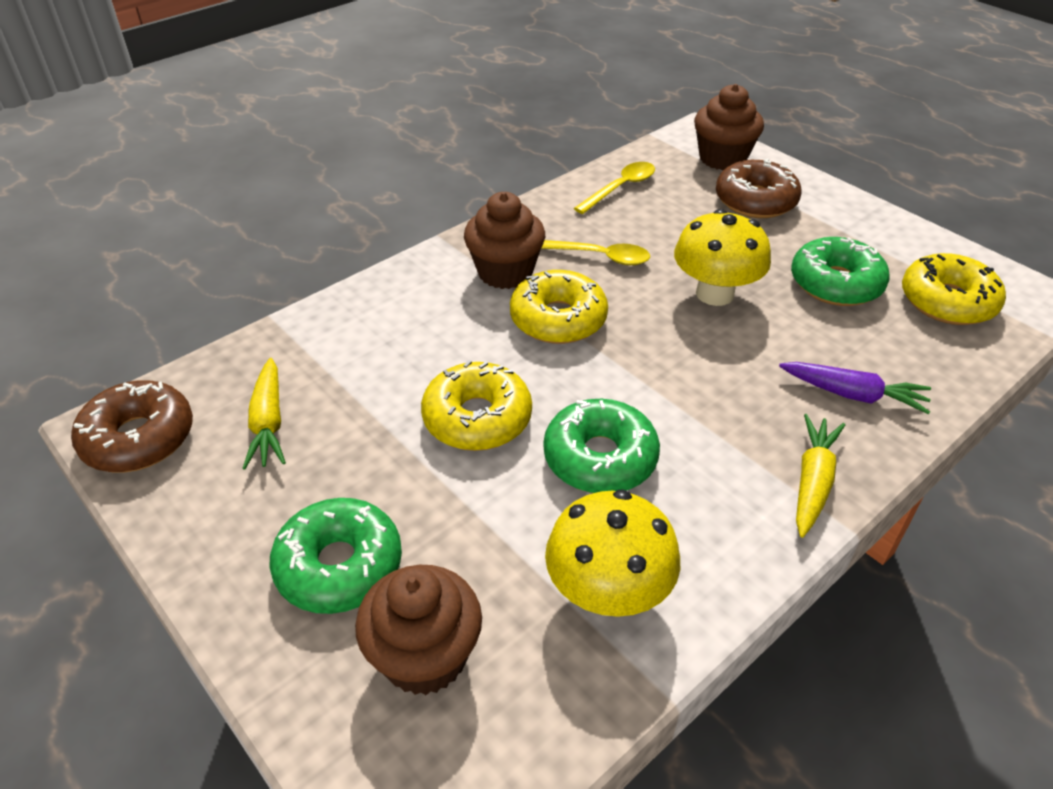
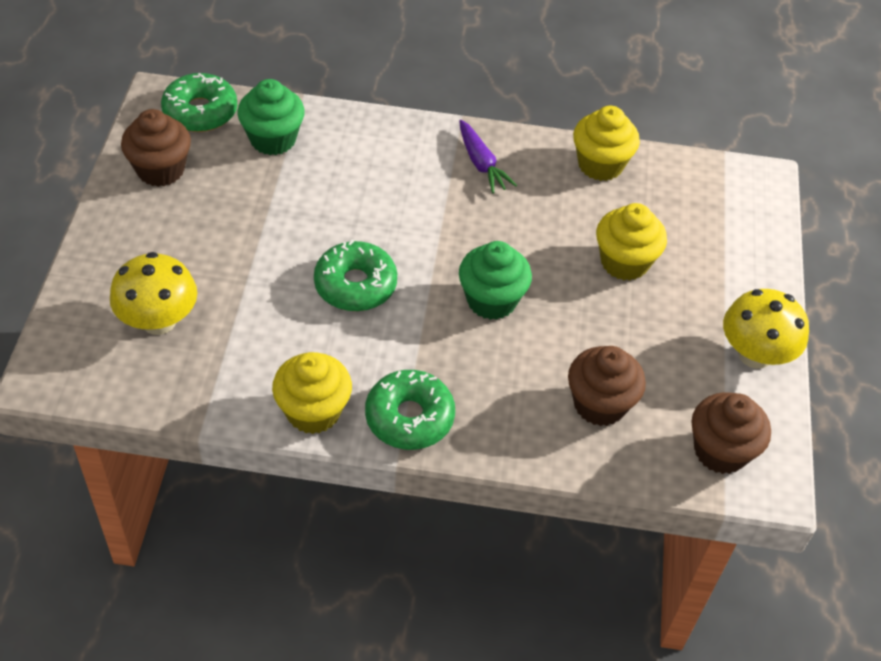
brown donut: 2 -> 0
green cupcake: 0 -> 2
yellow carrot: 2 -> 0
yellow cupcake: 0 -> 3
yellow donut: 3 -> 0
yellow spoon: 2 -> 0

